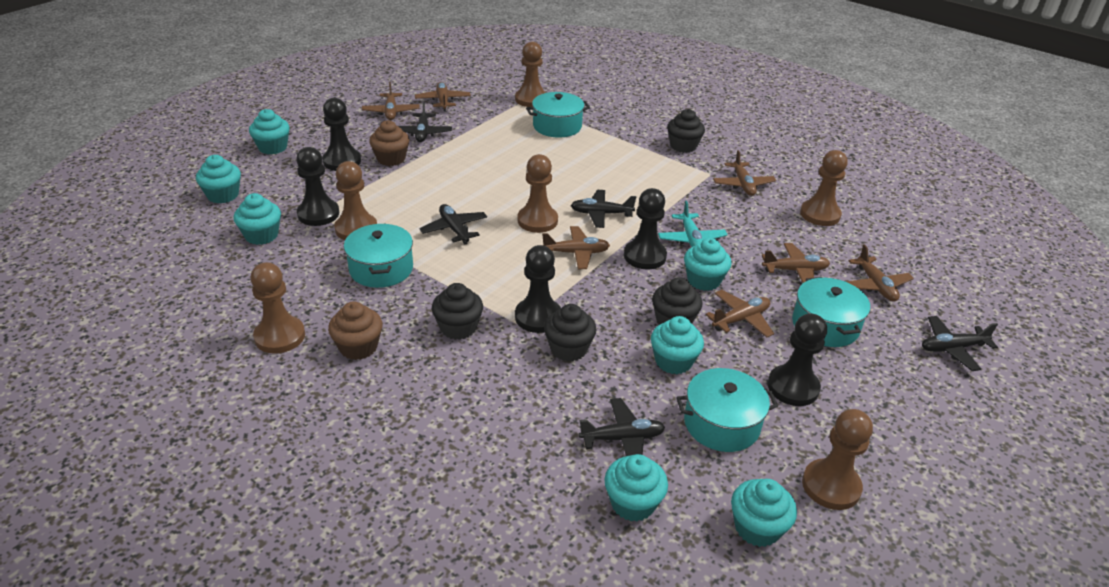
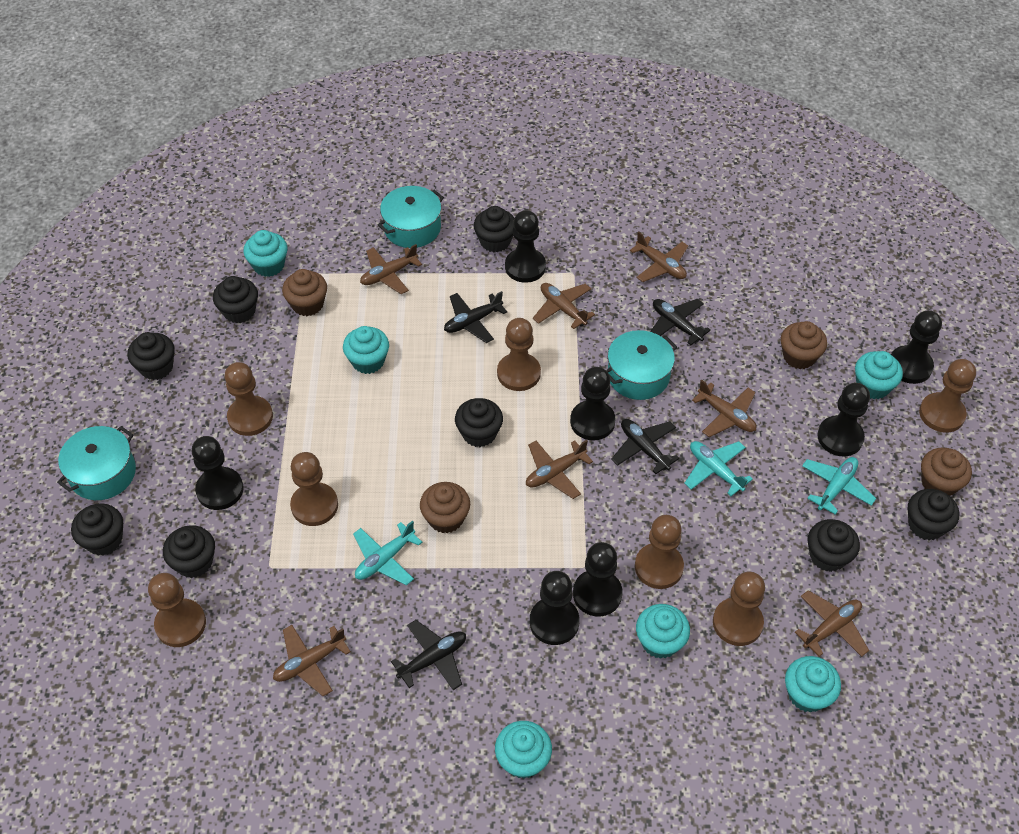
black cupcake: 4 -> 8
black pawn: 5 -> 7
black plane: 5 -> 4
brown cupcake: 2 -> 4
brown pawn: 6 -> 7
turquoise cupcake: 7 -> 6
turquoise plane: 1 -> 3
turquoise pot: 4 -> 3

